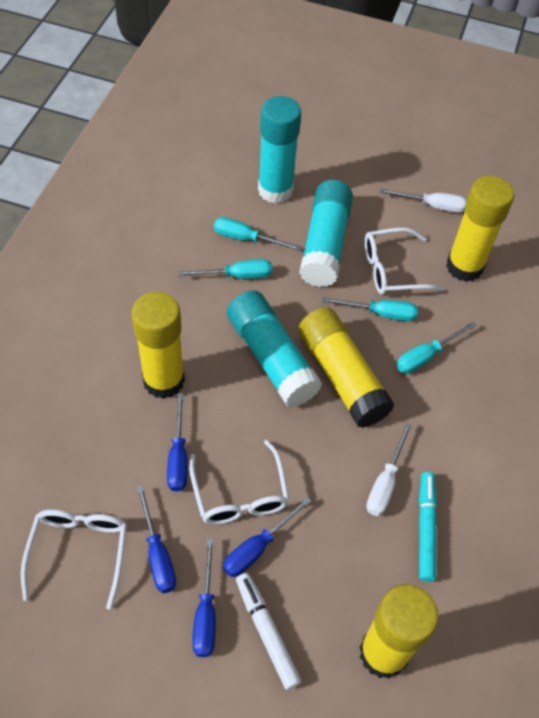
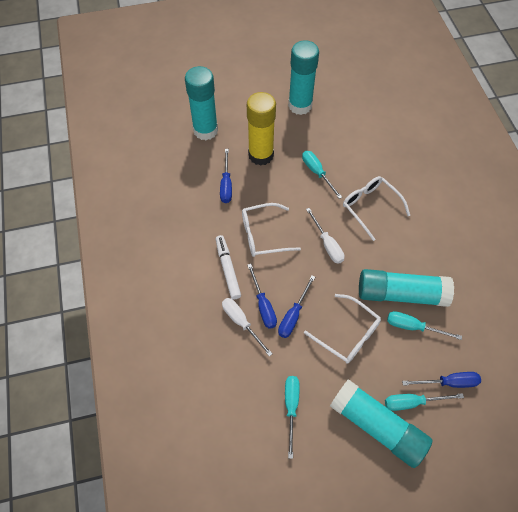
turquoise glue stick: 3 -> 4
turquoise marker: 1 -> 0
yellow glue stick: 4 -> 1

